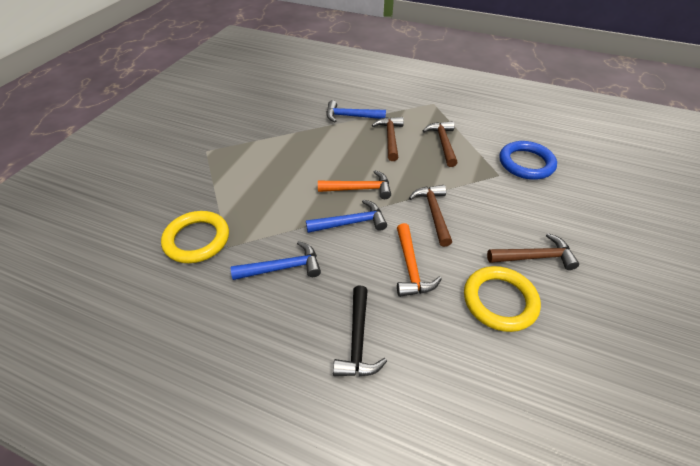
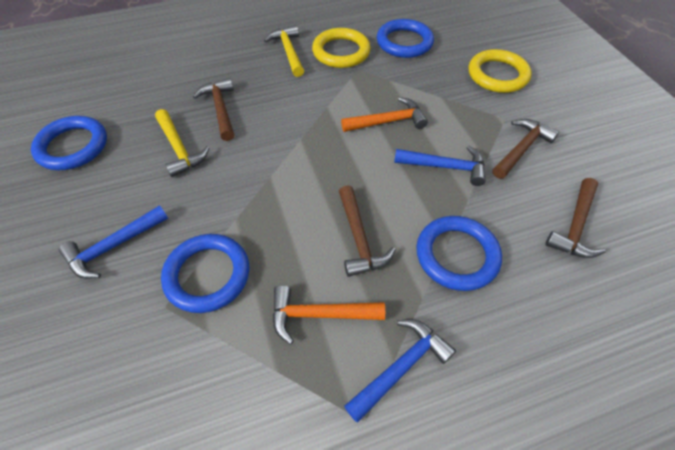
black hammer: 1 -> 0
blue ring: 1 -> 4
yellow hammer: 0 -> 2

